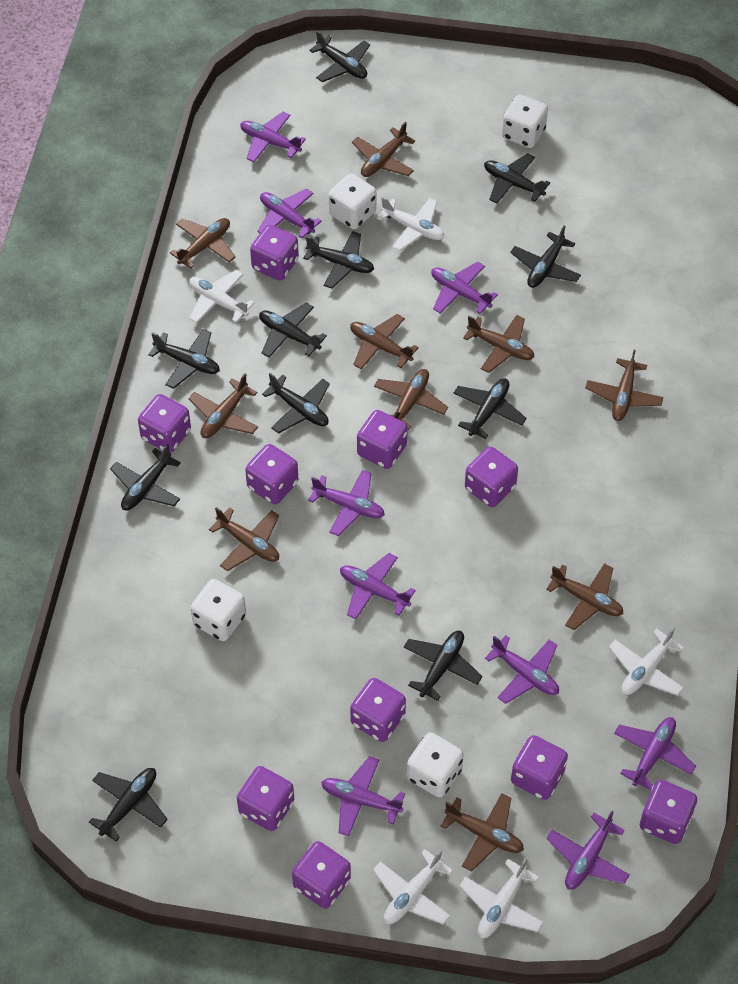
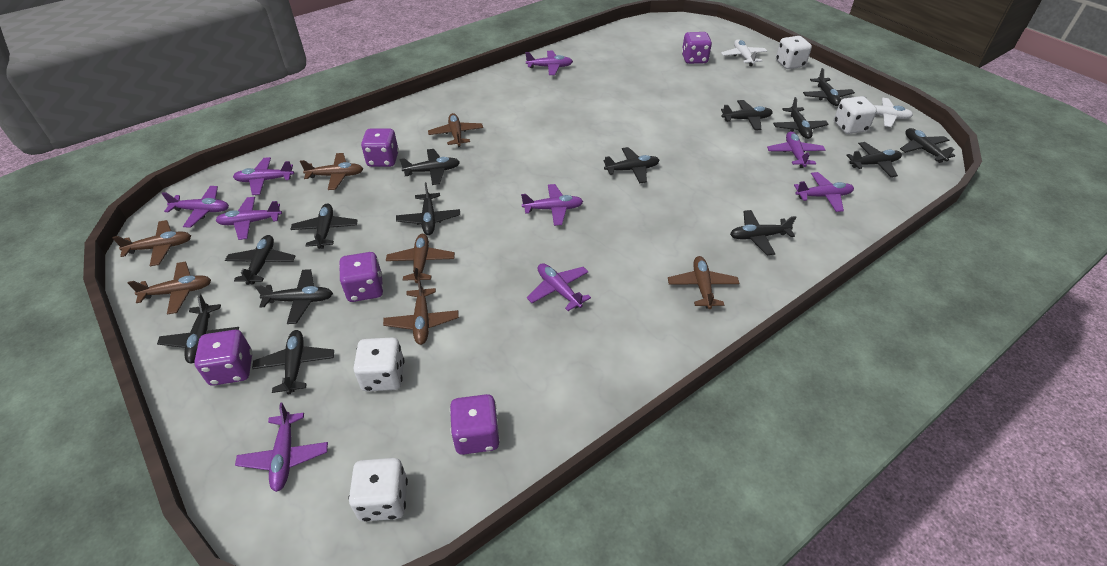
black plane: 11 -> 14
brown plane: 10 -> 7
purple dice: 10 -> 5
white plane: 5 -> 2

